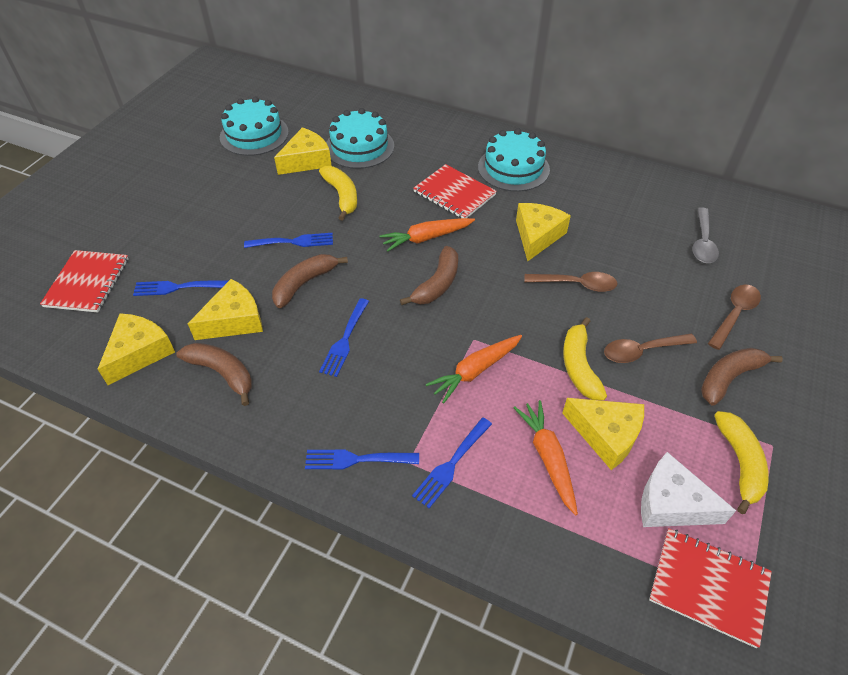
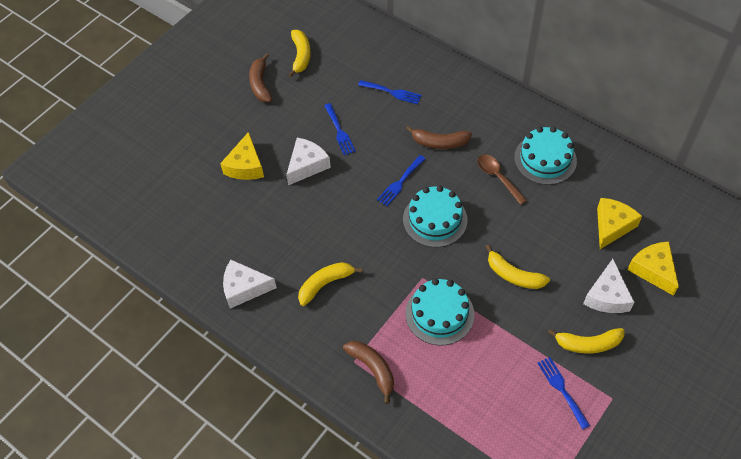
blue fork: 5 -> 4
brown banana: 4 -> 3
brown spoon: 3 -> 1
grey spoon: 1 -> 0
orange carrot: 3 -> 0
red notebook: 3 -> 0
white cheese: 1 -> 3
yellow banana: 3 -> 4
yellow cheese: 5 -> 3

